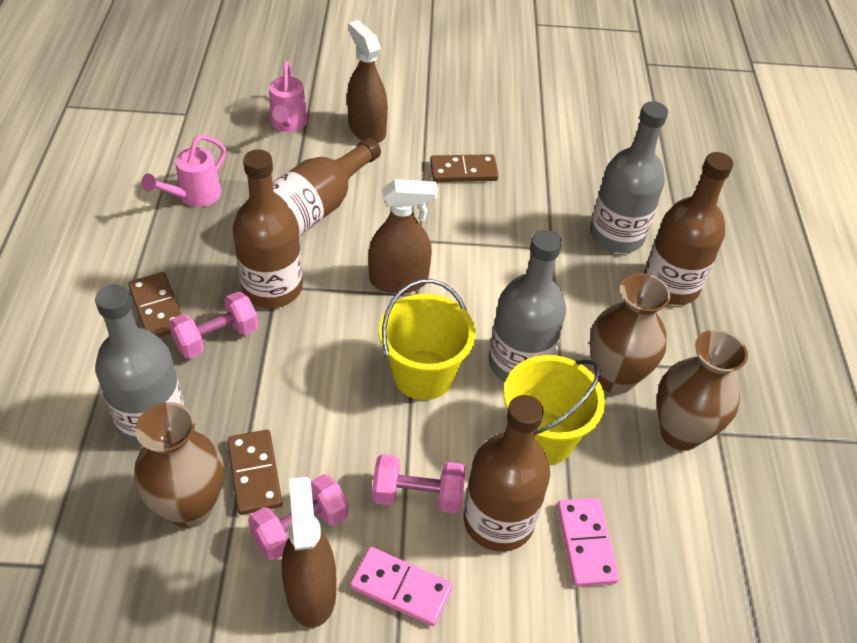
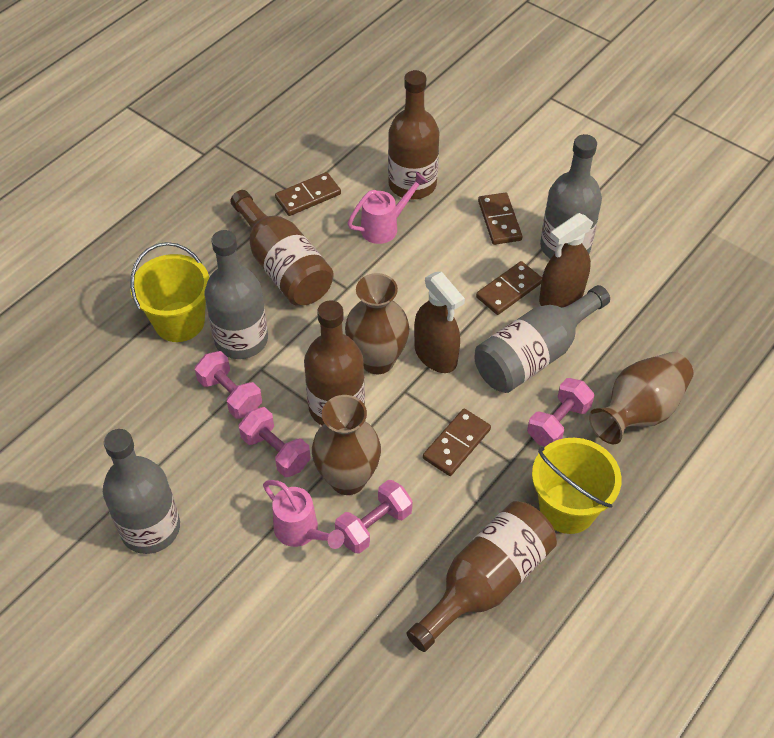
brown domino: 3 -> 4
brown spray bottle: 3 -> 2
grey bottle: 3 -> 4
pink domino: 2 -> 0
pink dumbbell: 3 -> 4

